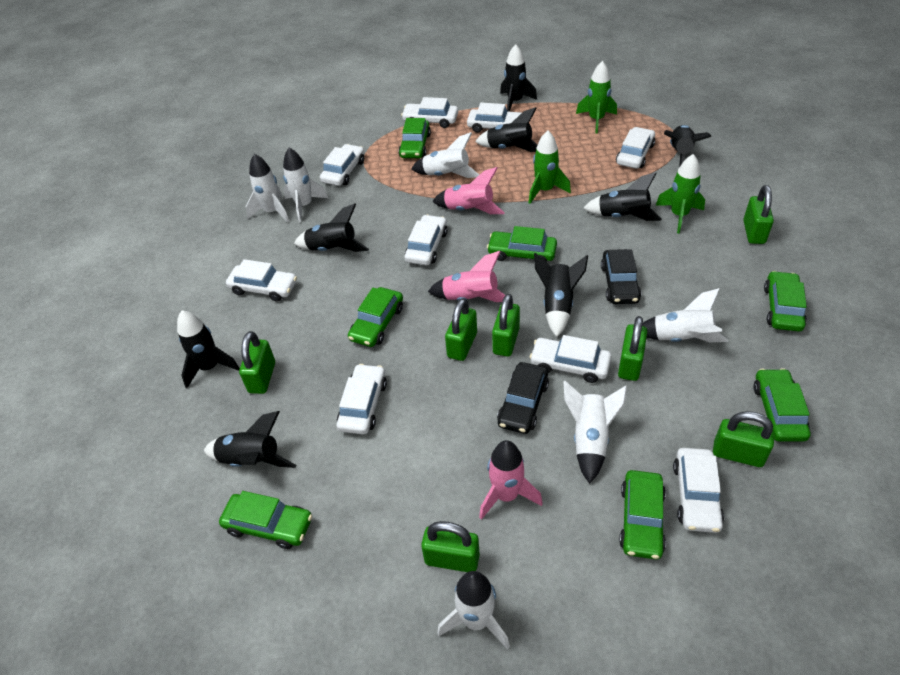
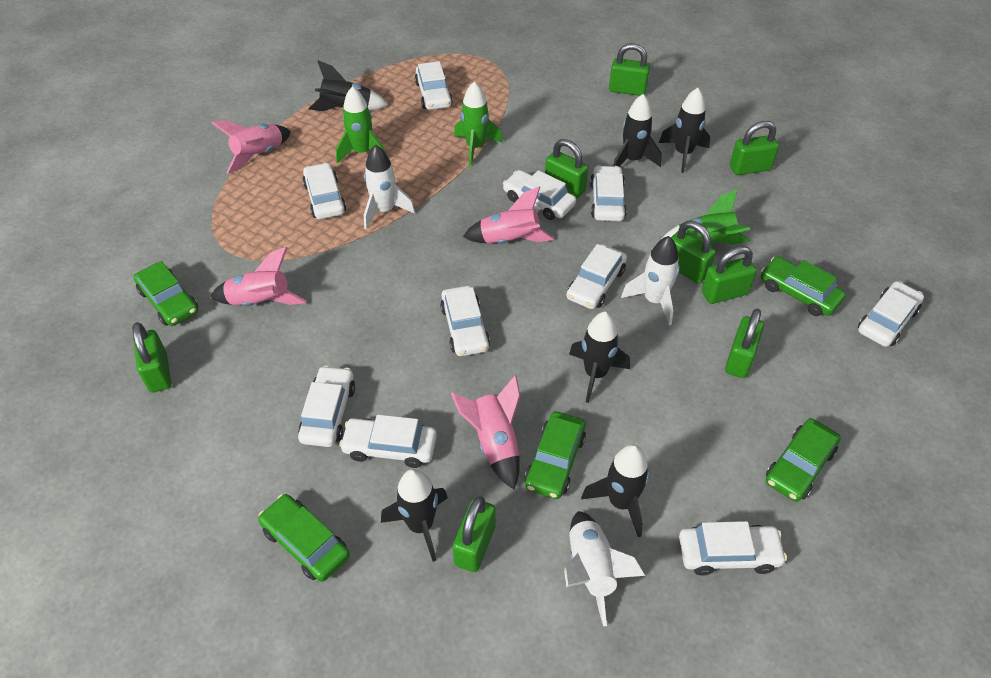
black car: 2 -> 0
black rocket: 8 -> 6
green car: 7 -> 5
green padlock: 7 -> 8
pink rocket: 3 -> 4
white car: 9 -> 10
white rocket: 6 -> 3

